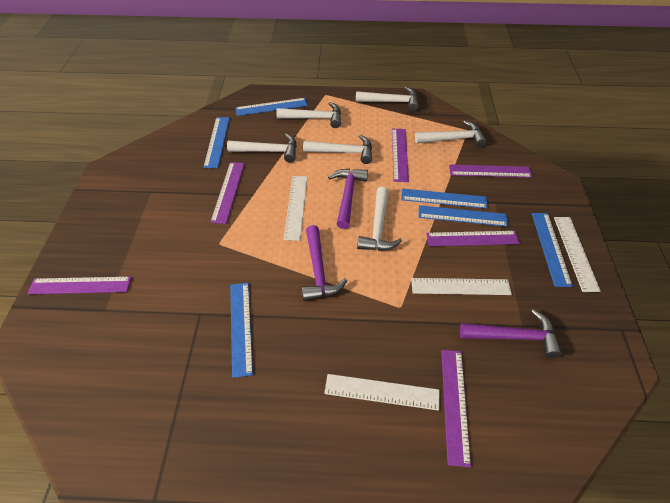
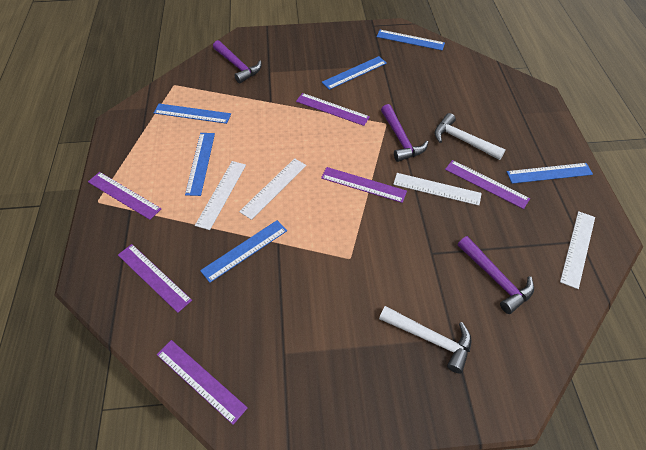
white hammer: 6 -> 2

